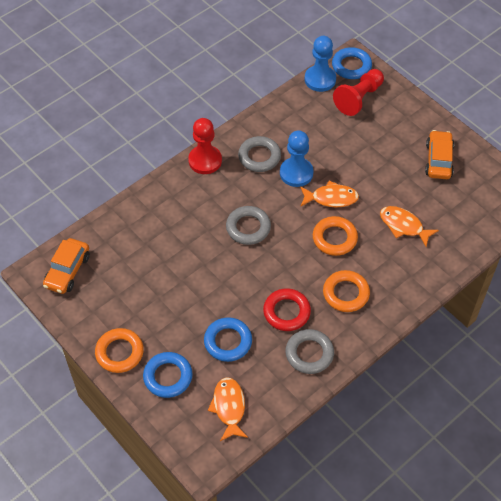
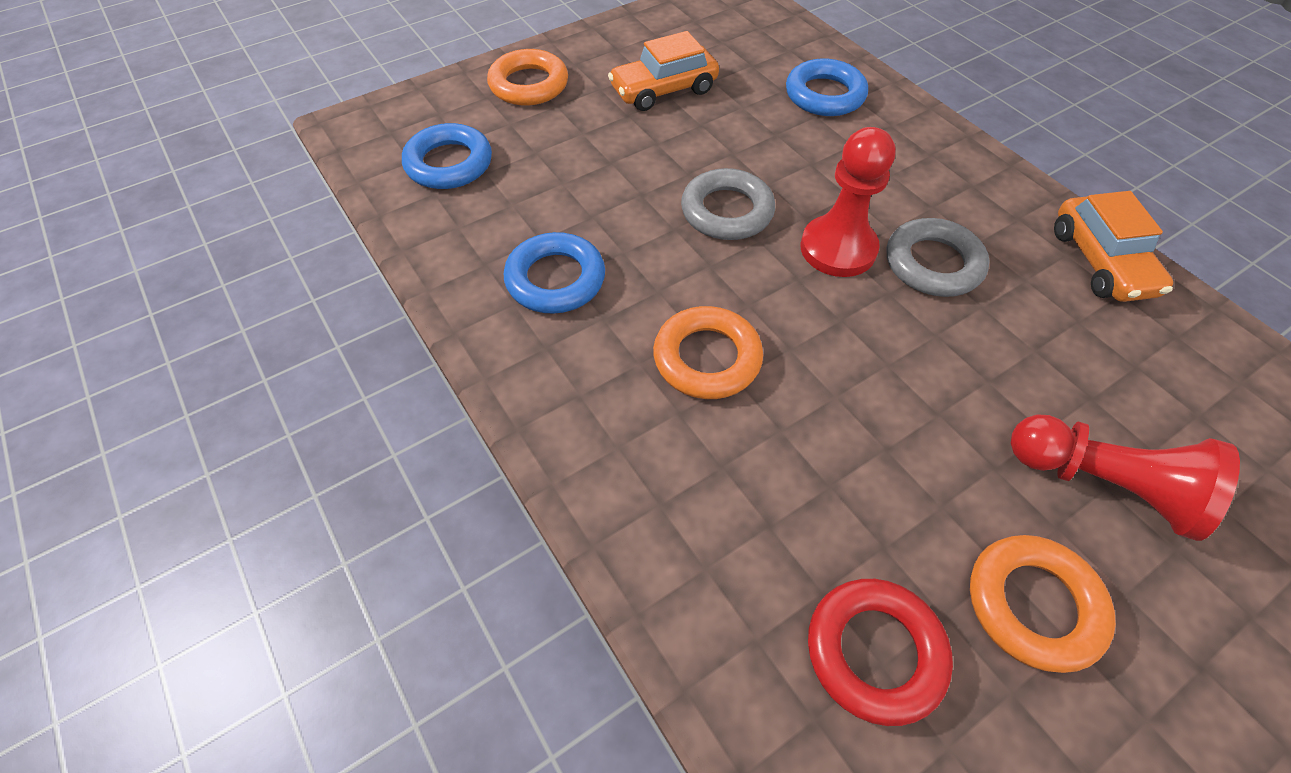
blue pawn: 2 -> 0
grey ring: 3 -> 2
orange fish: 3 -> 0

